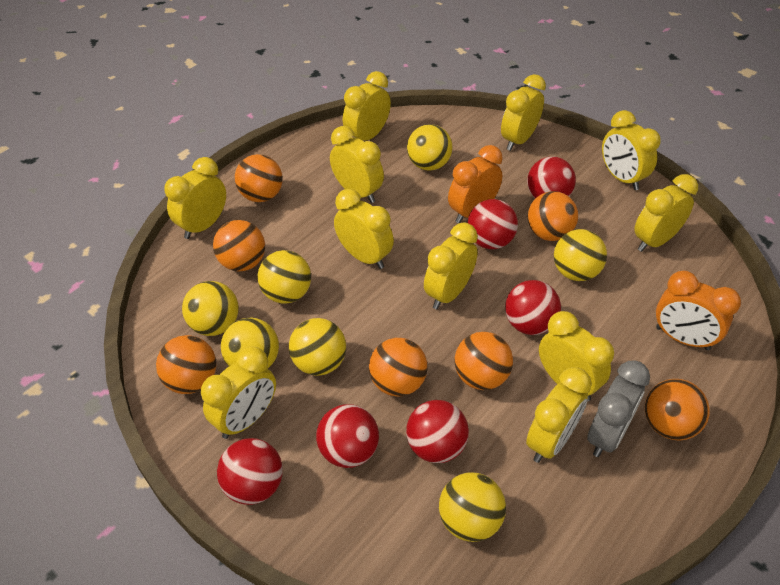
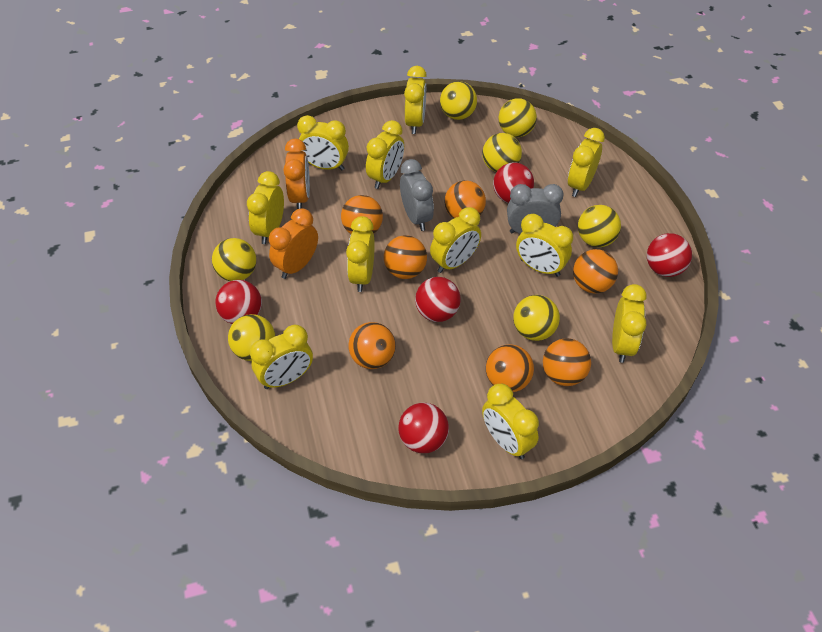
grey clock: 1 -> 2
red ball: 6 -> 5

